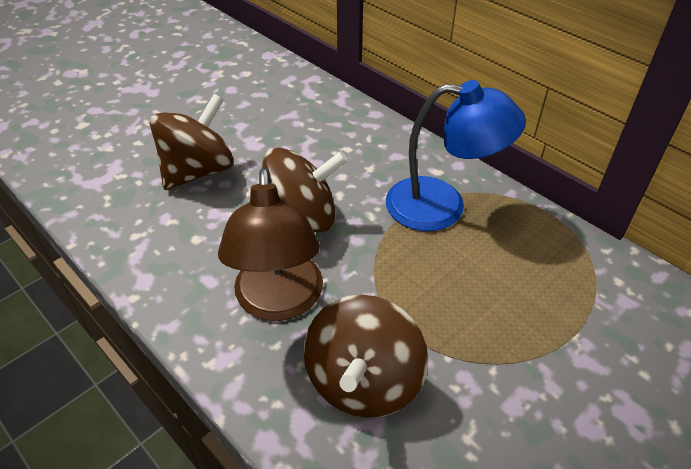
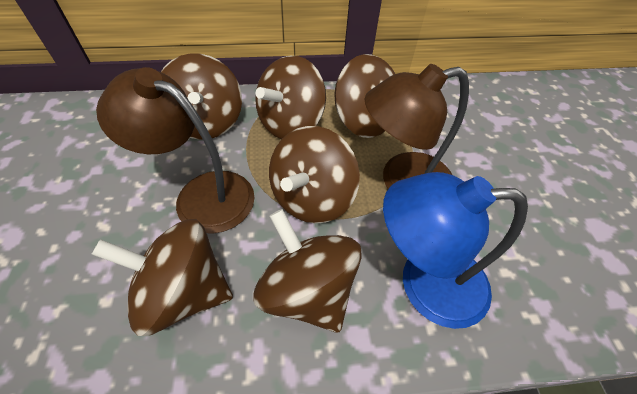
brown lamp: 1 -> 2
brown spinning top: 3 -> 6

